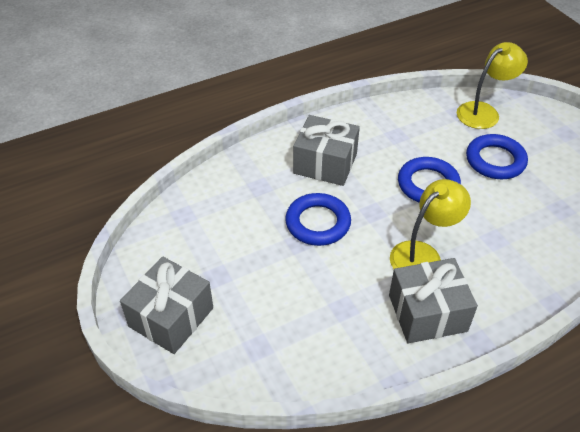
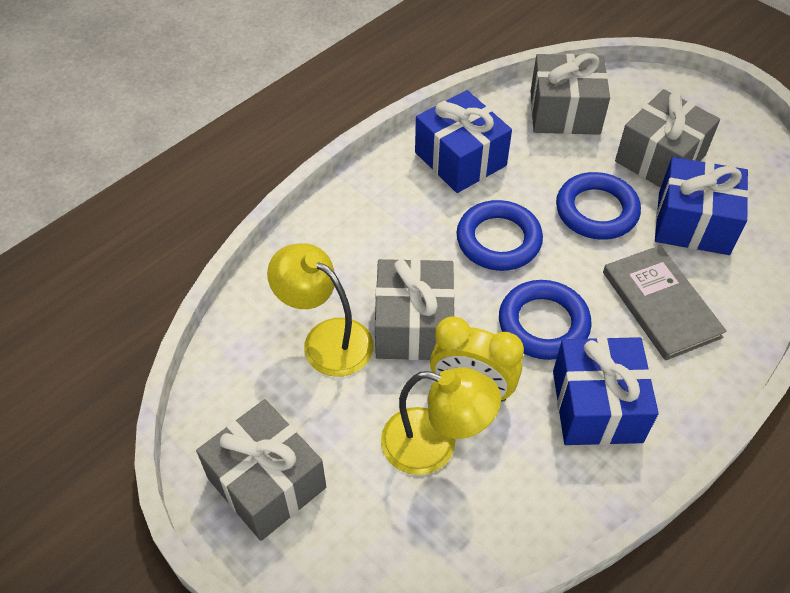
blue gift: 0 -> 3
grey book: 0 -> 1
grey gift: 3 -> 4
yellow clock: 0 -> 1

